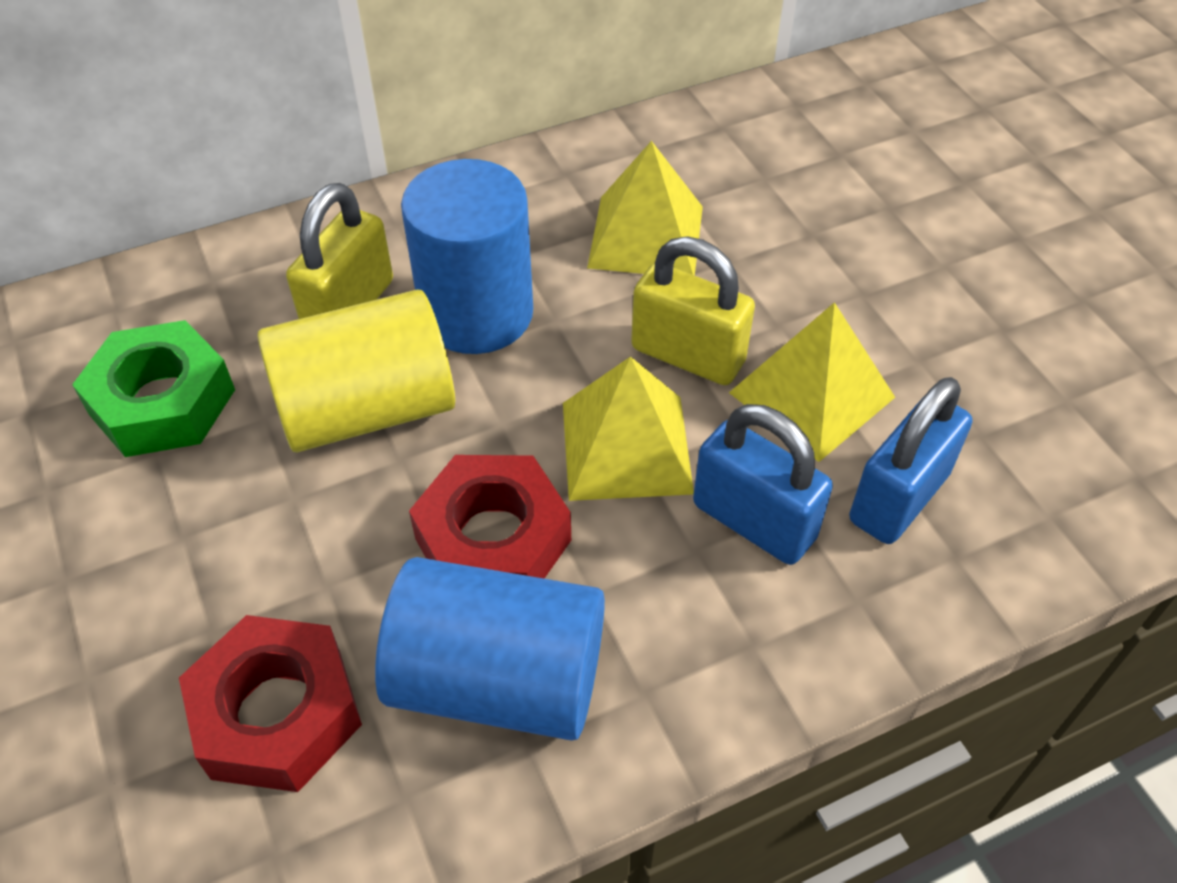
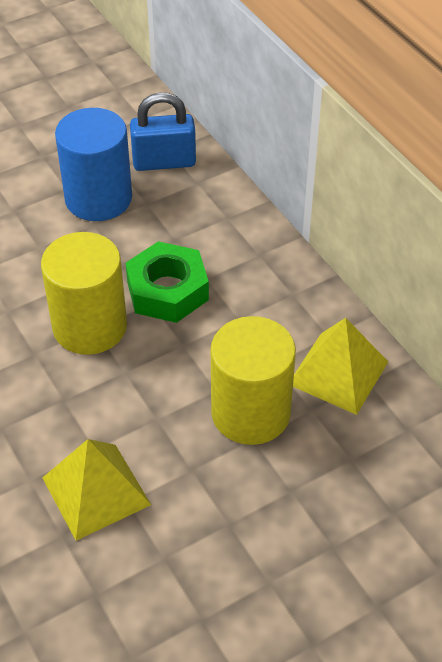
blue cylinder: 2 -> 1
blue padlock: 2 -> 1
red nut: 2 -> 0
yellow cylinder: 1 -> 2
yellow padlock: 2 -> 0
yellow pyramid: 3 -> 2

